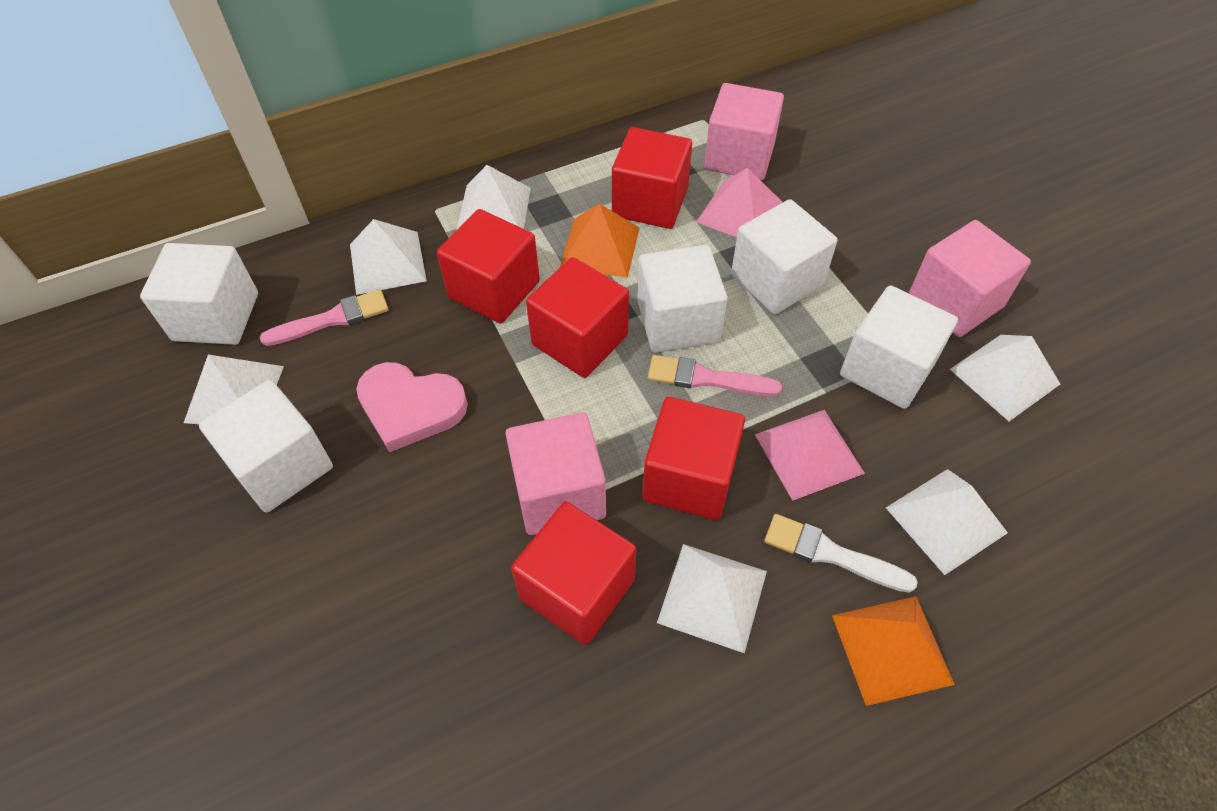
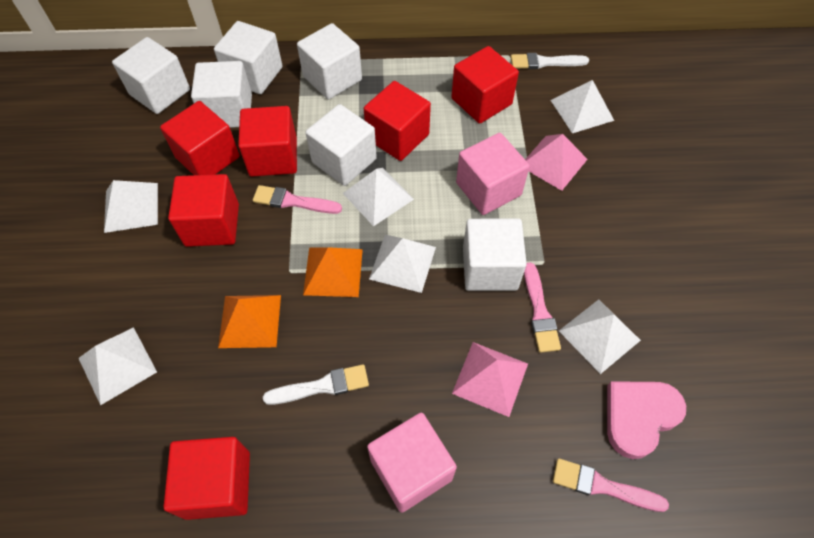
pink brush: 2 -> 3
pink cube: 3 -> 2
red cube: 5 -> 6
white brush: 1 -> 2
white cube: 5 -> 6

